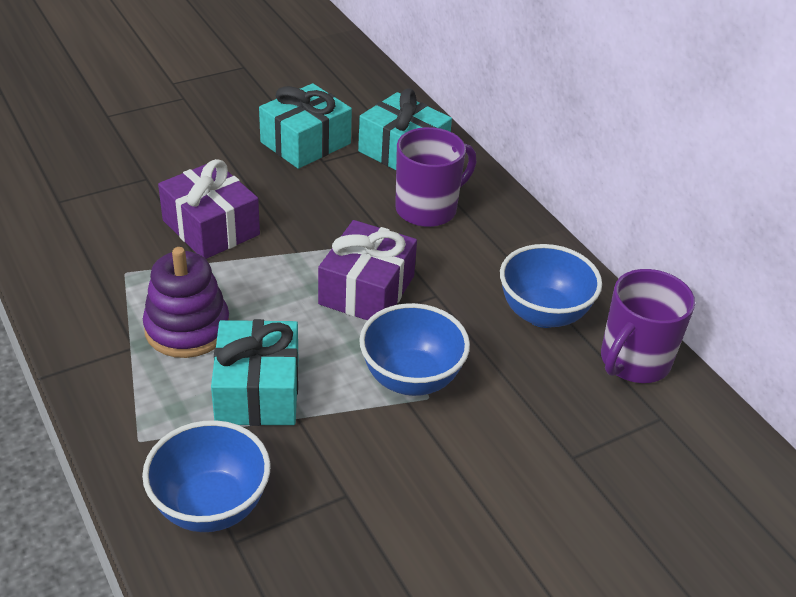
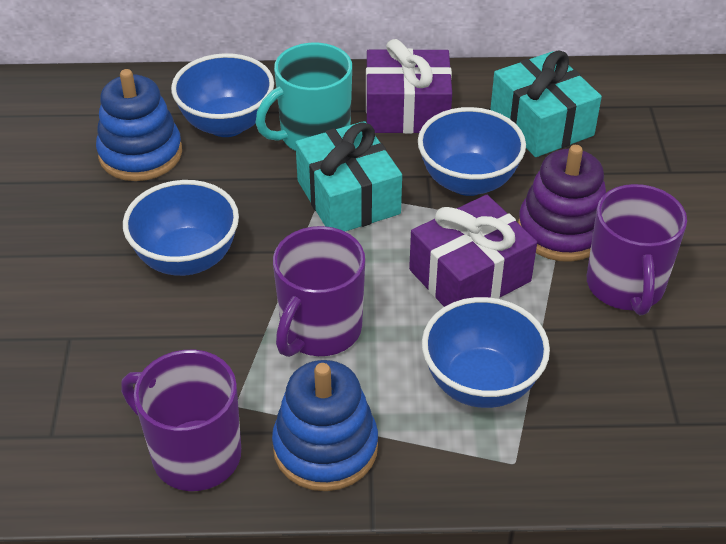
blue bowl: 3 -> 4
blue stacking toy: 0 -> 2
purple mug: 2 -> 3
turquoise gift: 3 -> 2
turquoise mug: 0 -> 1

